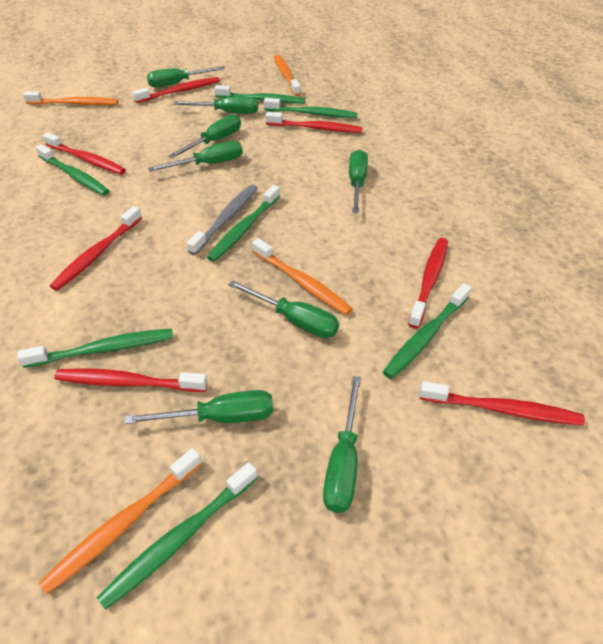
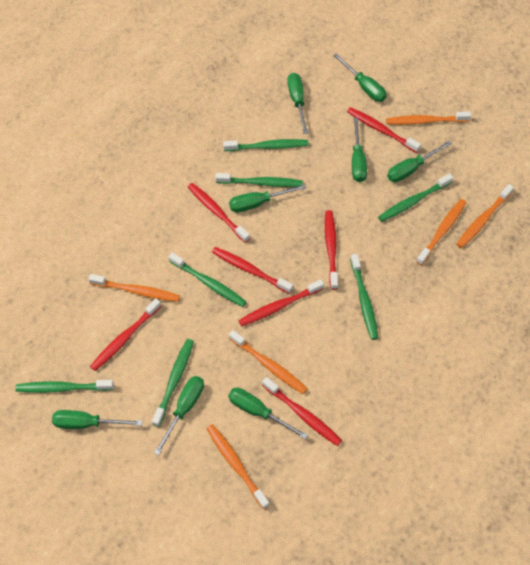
grey toothbrush: 1 -> 0
orange toothbrush: 4 -> 6

